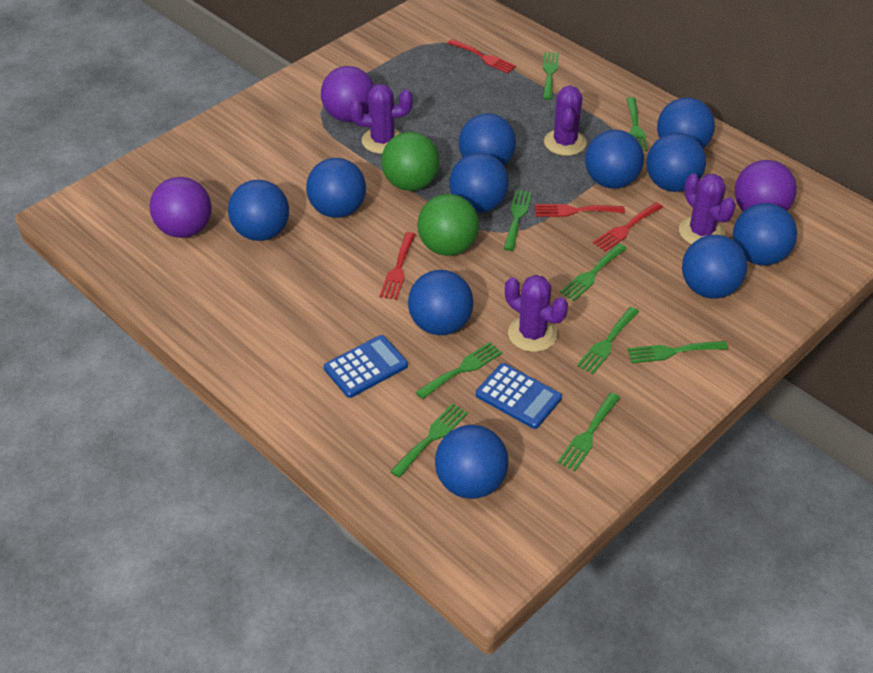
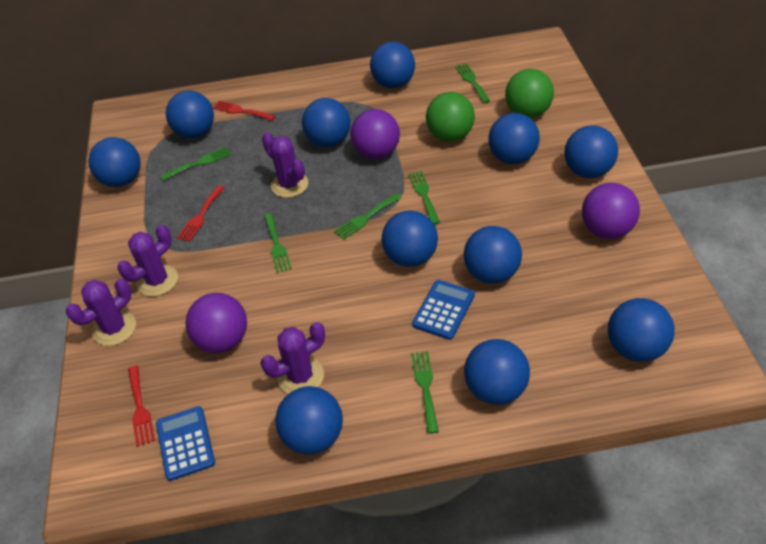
green fork: 9 -> 6
red fork: 4 -> 3

